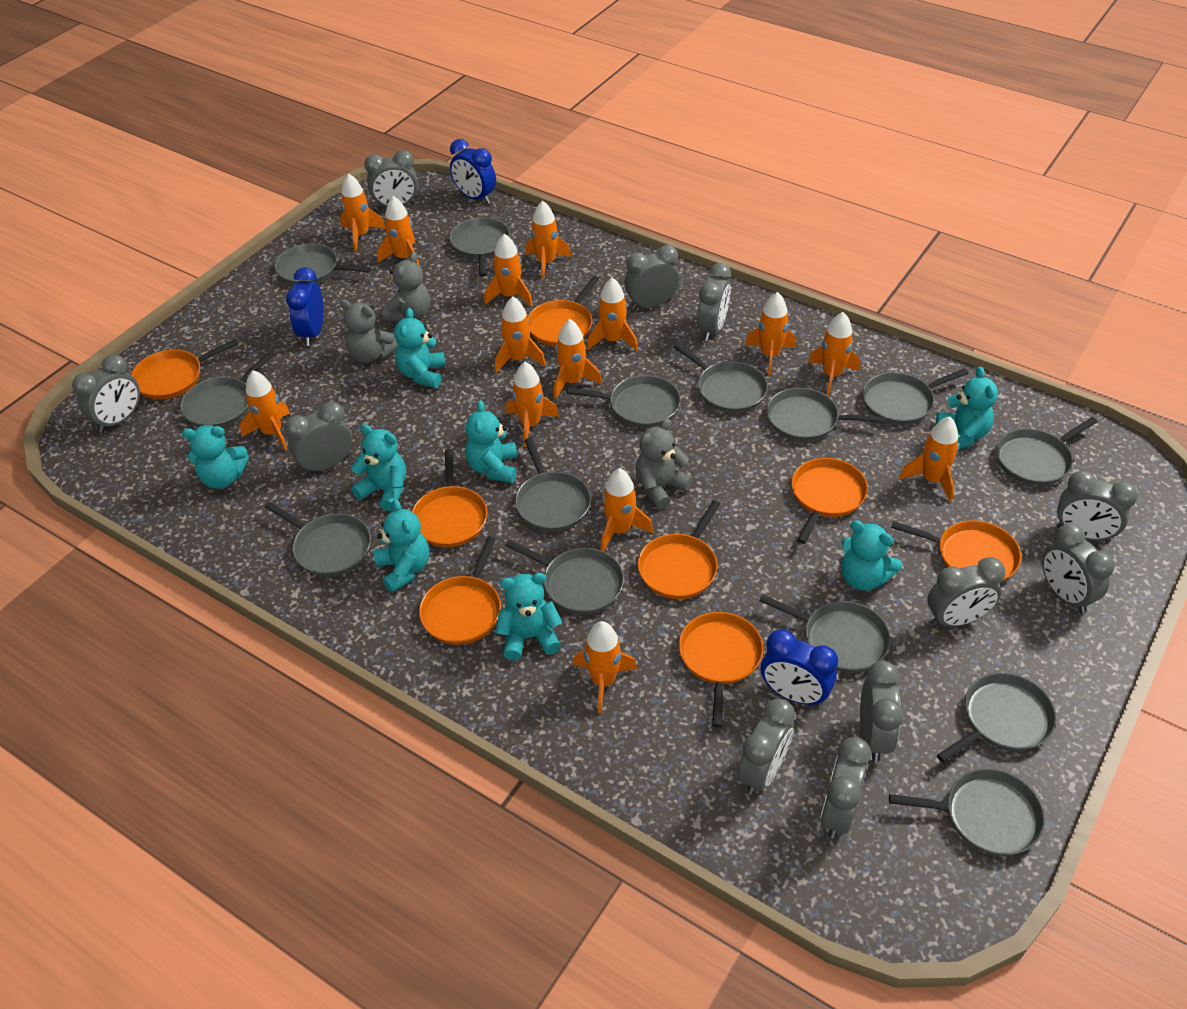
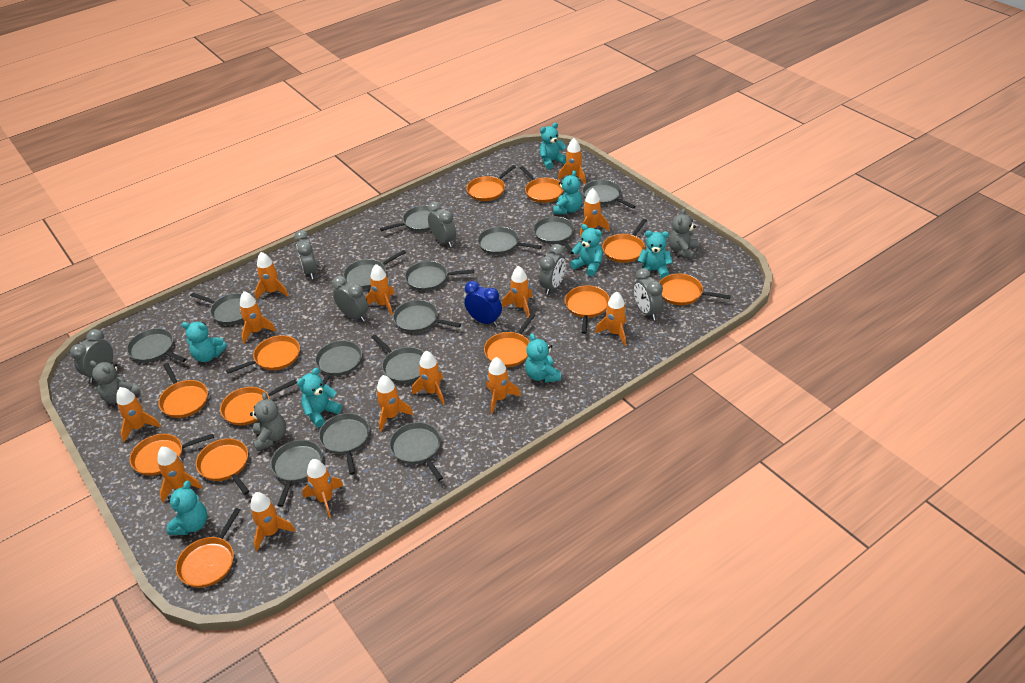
blue clock: 3 -> 1
grey clock: 11 -> 6
orange pan: 8 -> 12

